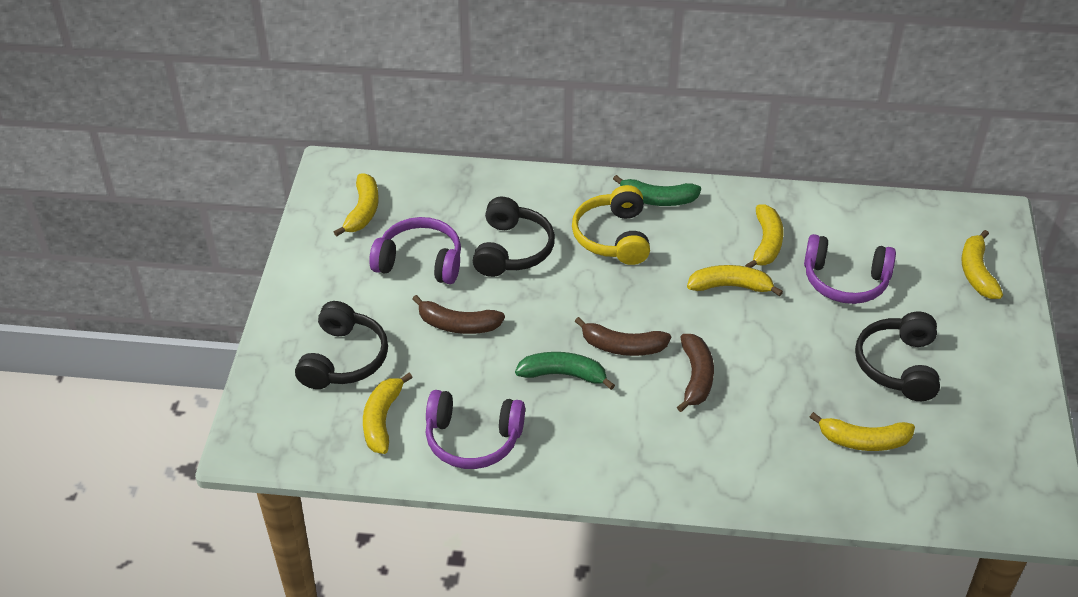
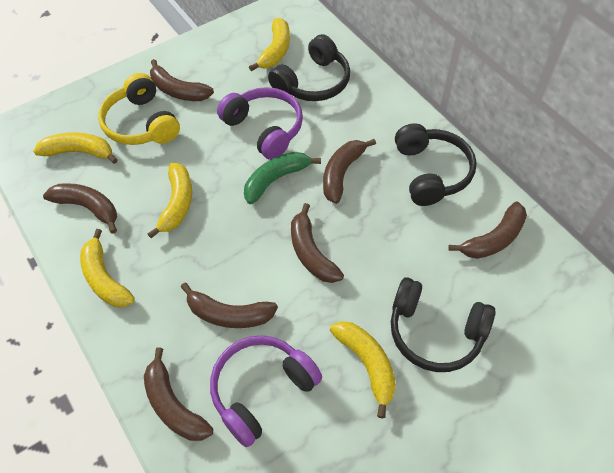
brown banana: 3 -> 7
green banana: 2 -> 1
purple headphones: 3 -> 2
yellow banana: 6 -> 5

